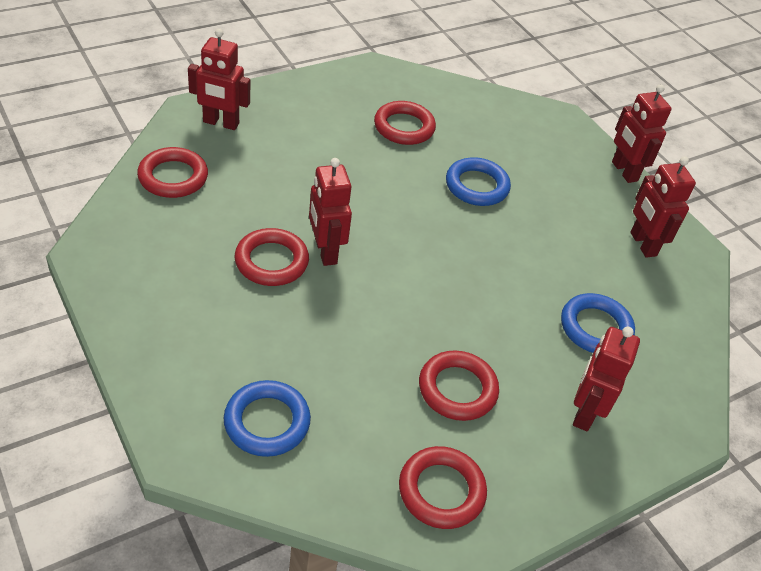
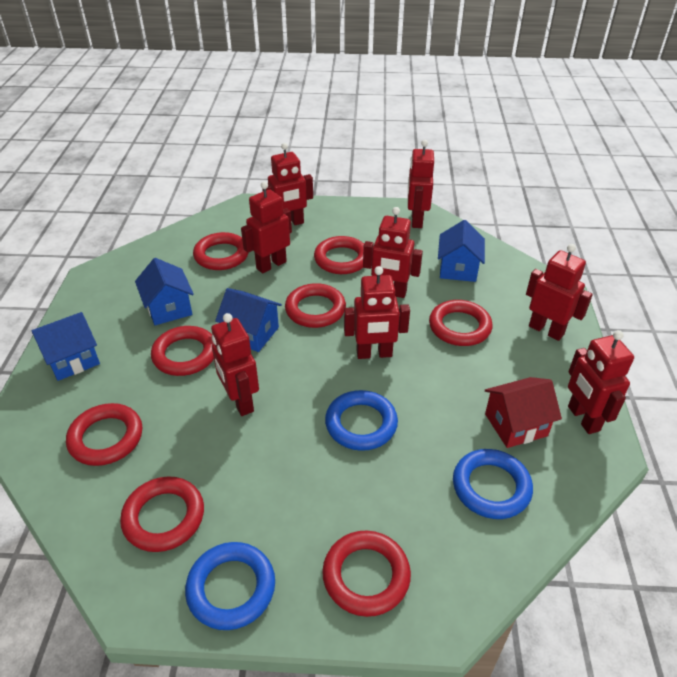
blue house: 0 -> 4
red house: 0 -> 1
red ring: 5 -> 8
red robot: 5 -> 8

